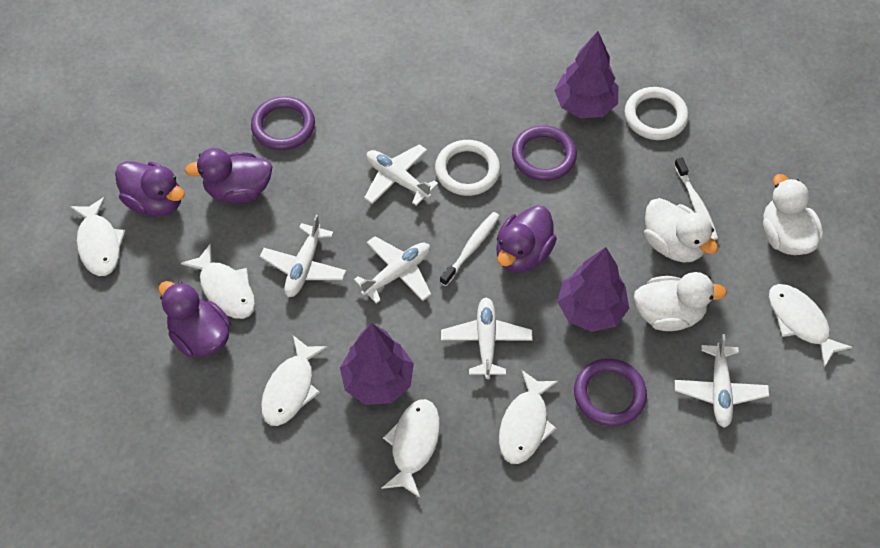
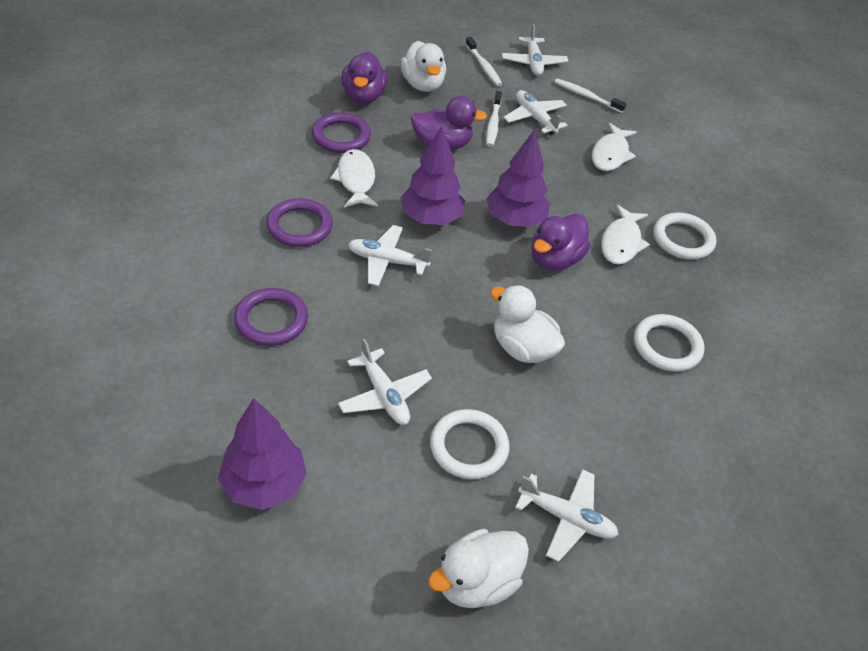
purple duck: 4 -> 3
white fish: 6 -> 3
white ring: 2 -> 3
white toothbrush: 2 -> 3

